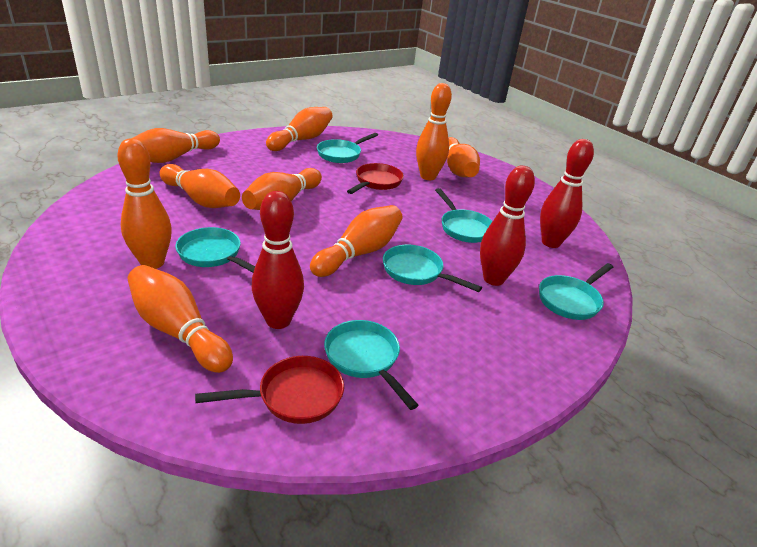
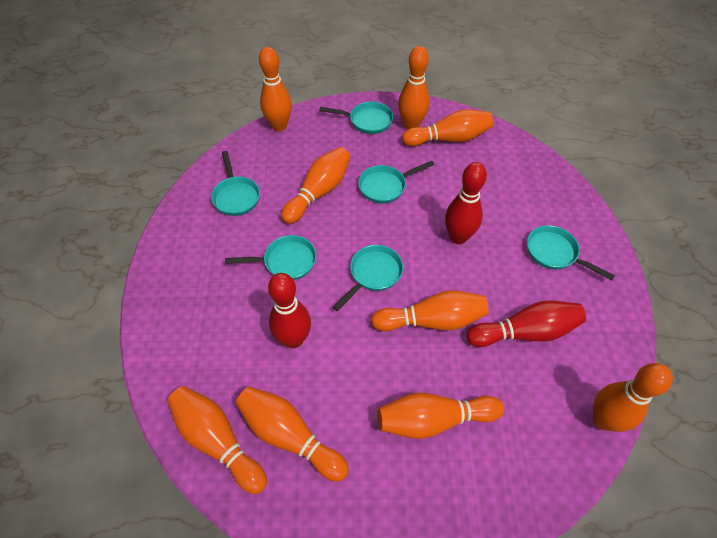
red pan: 2 -> 0

